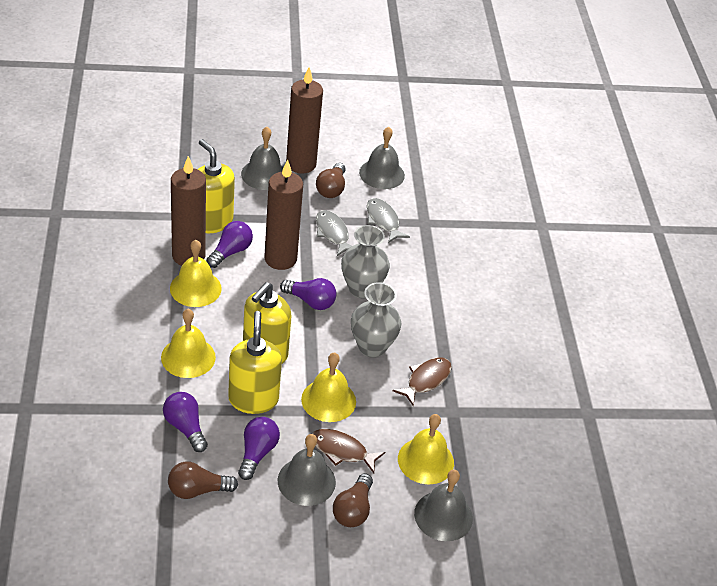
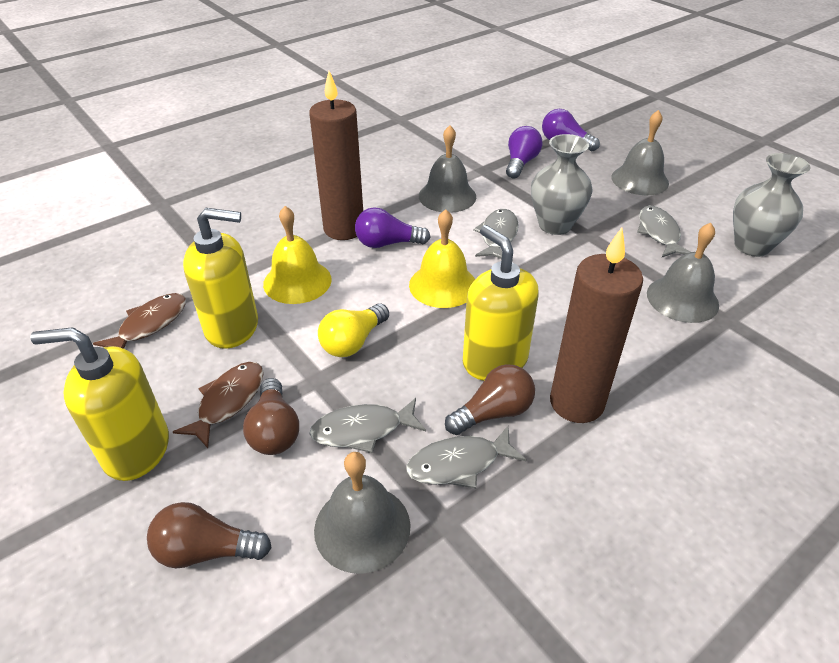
brown candle: 3 -> 2
grey fish: 2 -> 4
purple light bulb: 4 -> 3
yellow bell: 4 -> 2
yellow light bulb: 0 -> 1

